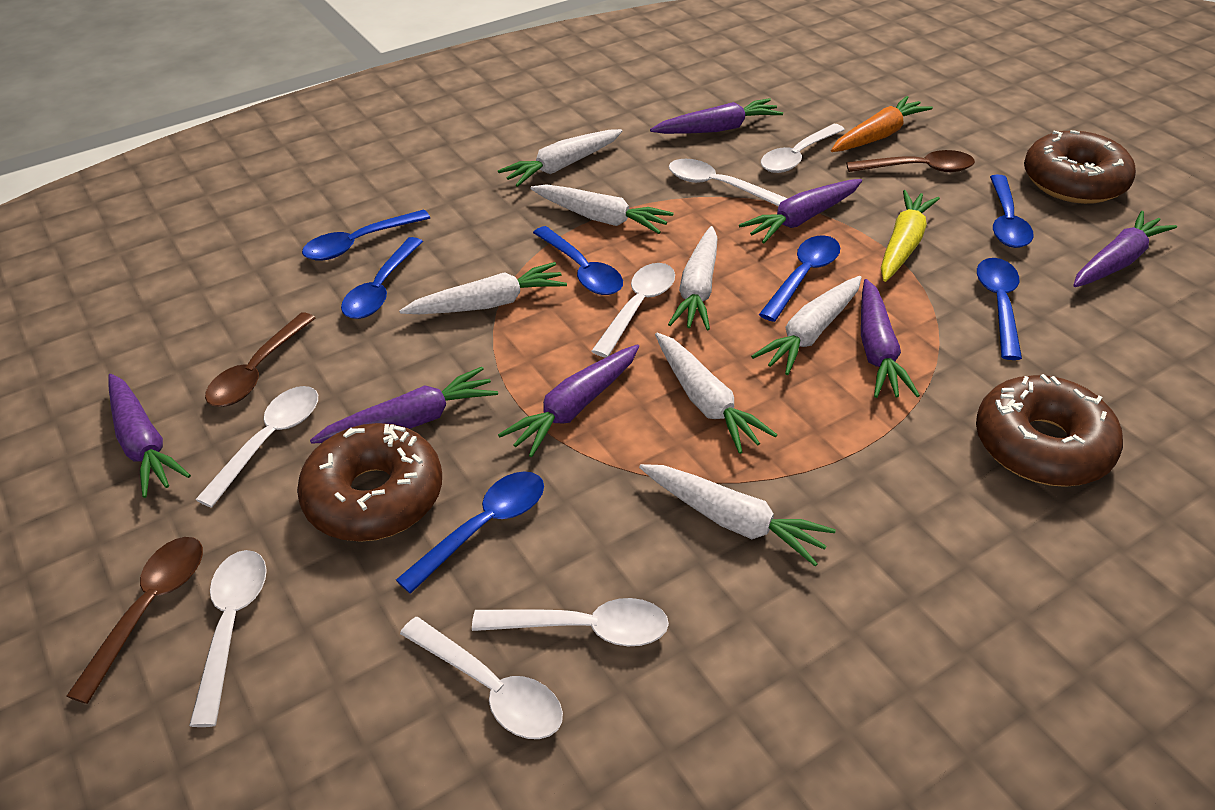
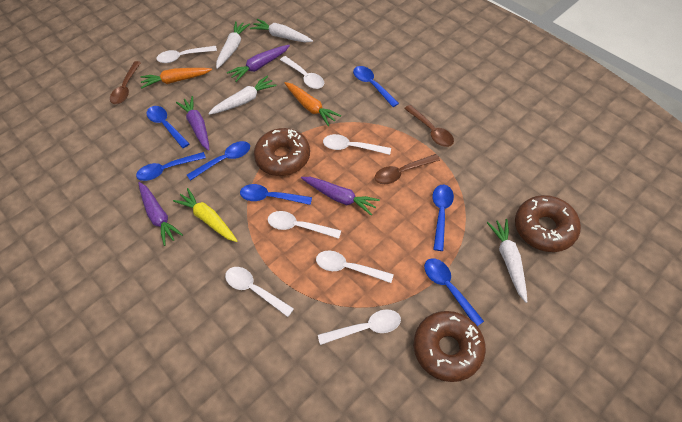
orange carrot: 1 -> 2
purple carrot: 7 -> 4
white carrot: 7 -> 4

